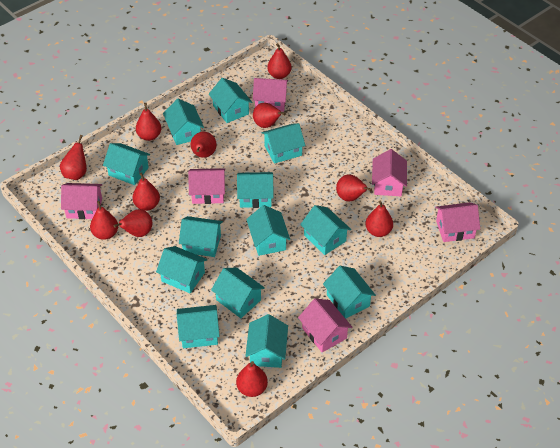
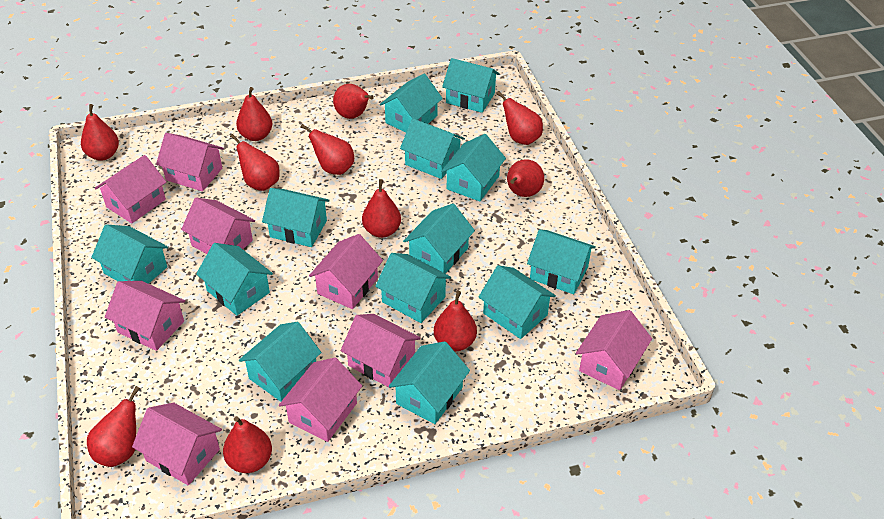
pink house: 6 -> 9

